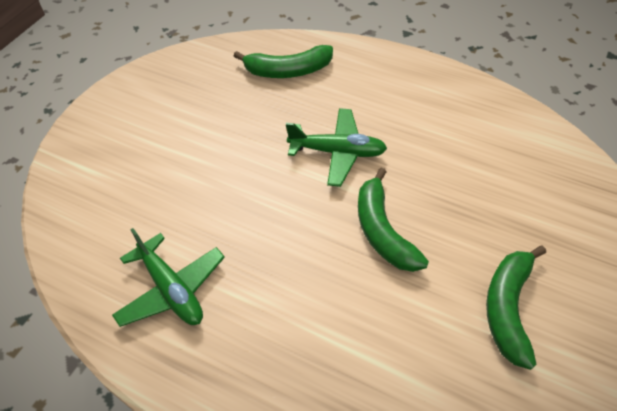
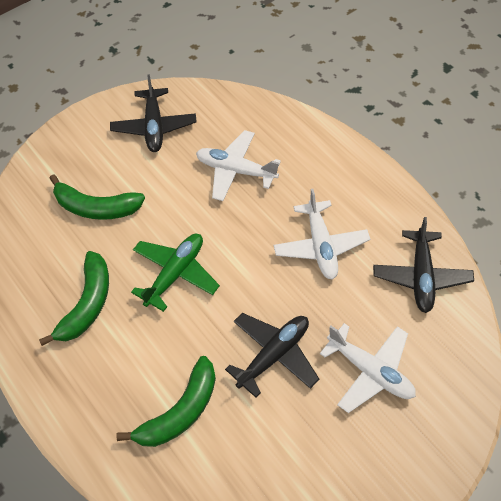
black plane: 0 -> 3
green plane: 2 -> 1
white plane: 0 -> 3

